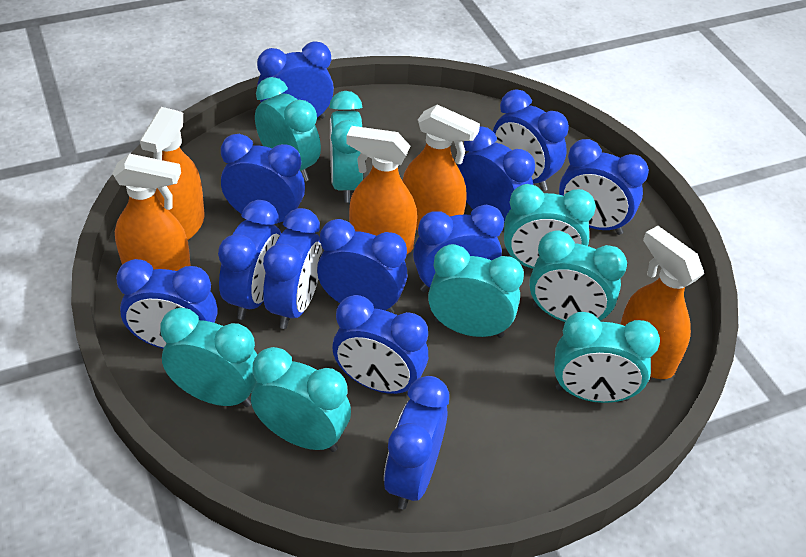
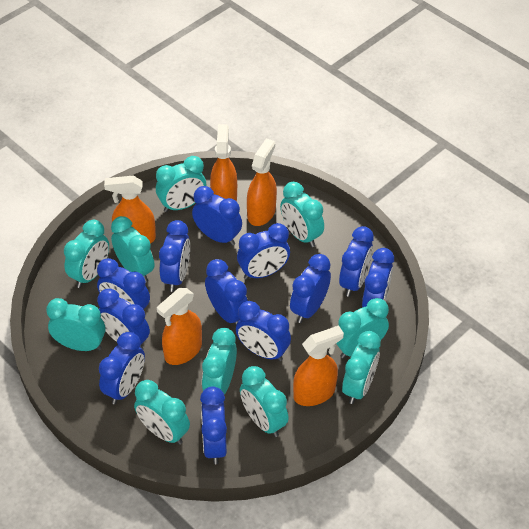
turquoise clock: 8 -> 10

